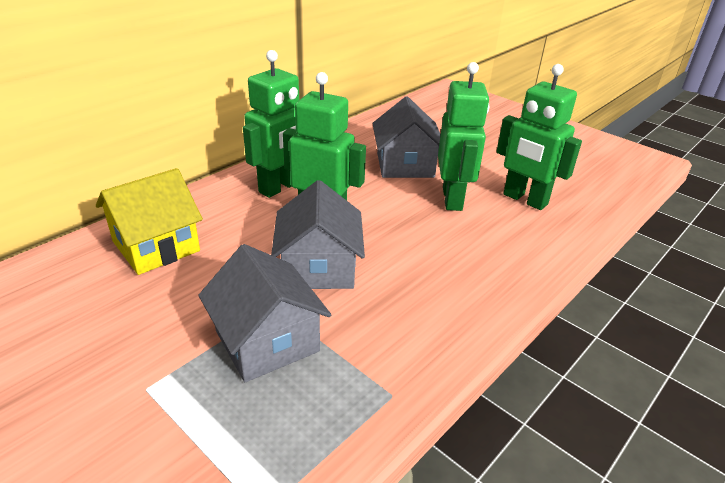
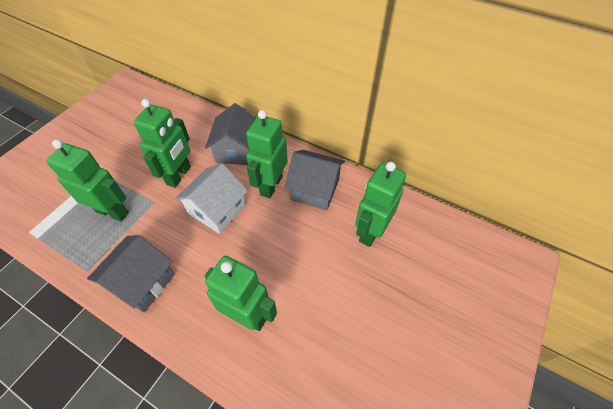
green robot: 4 -> 5
white house: 0 -> 1
yellow house: 1 -> 0

